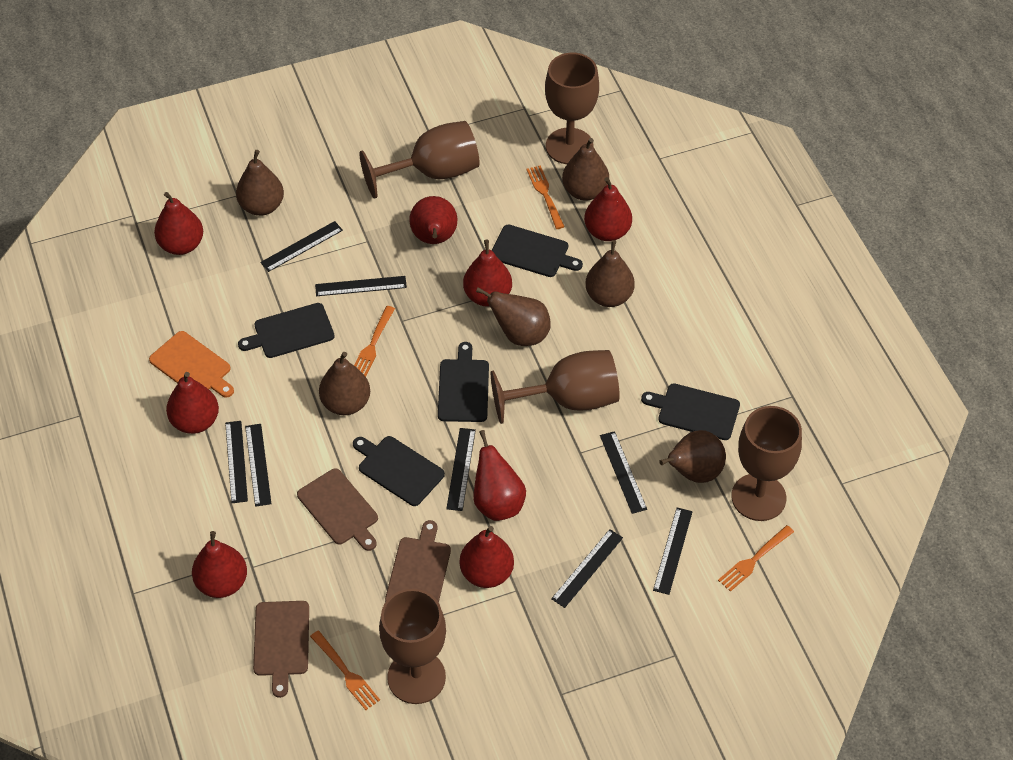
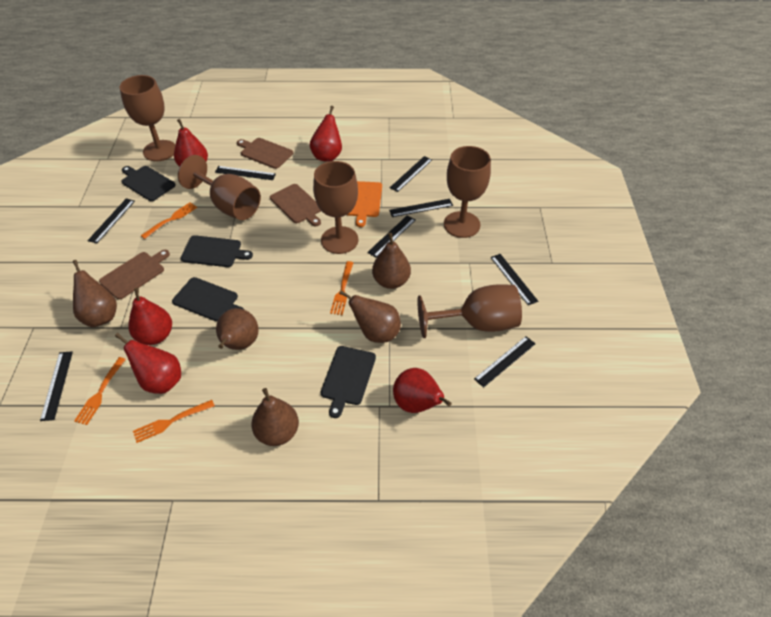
black cutting board: 5 -> 4
brown pear: 6 -> 5
red pear: 8 -> 5

